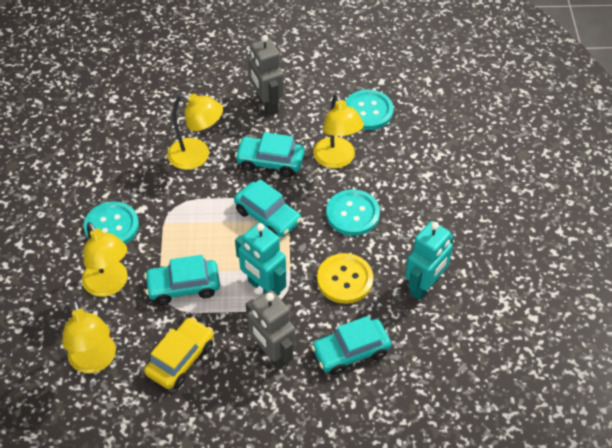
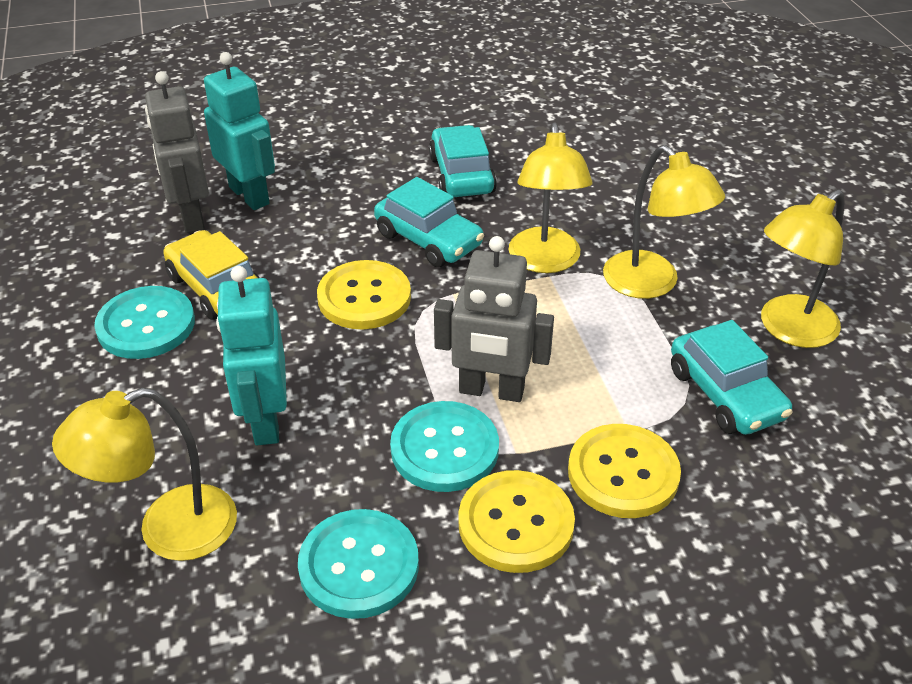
turquoise car: 4 -> 3
yellow button: 1 -> 3

